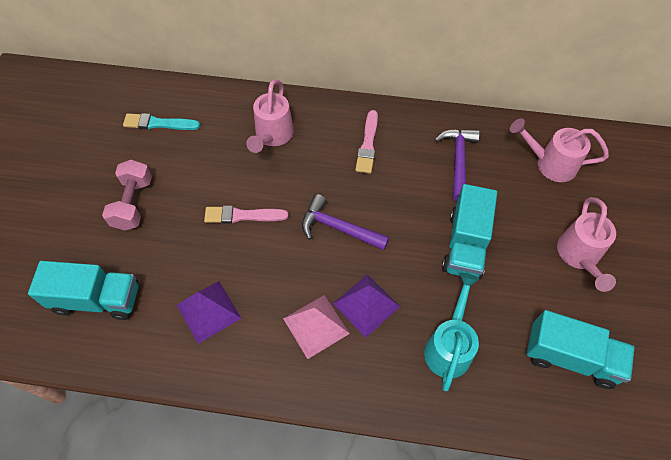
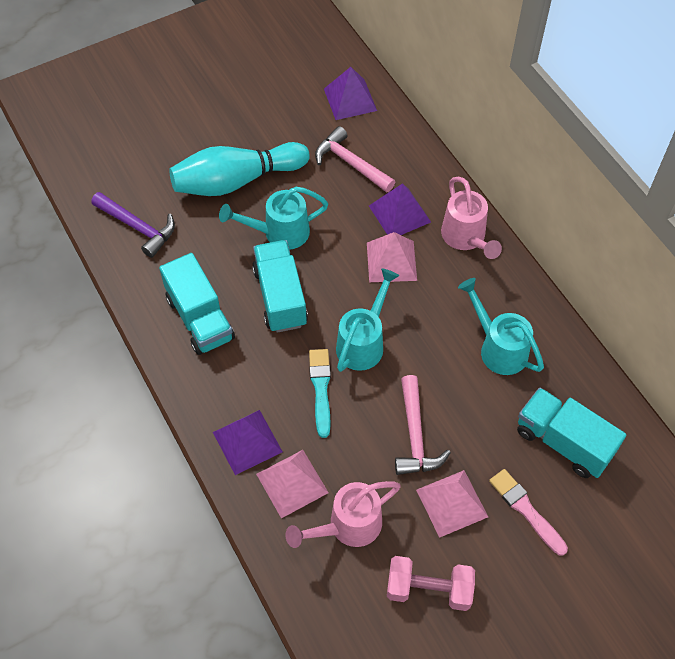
pink brush: 2 -> 1
pink hammer: 0 -> 2
pink pyramid: 1 -> 3
pink watering can: 3 -> 2
purple hammer: 2 -> 1
purple pyramid: 2 -> 3
turquoise bowling pin: 0 -> 1
turquoise watering can: 1 -> 3

